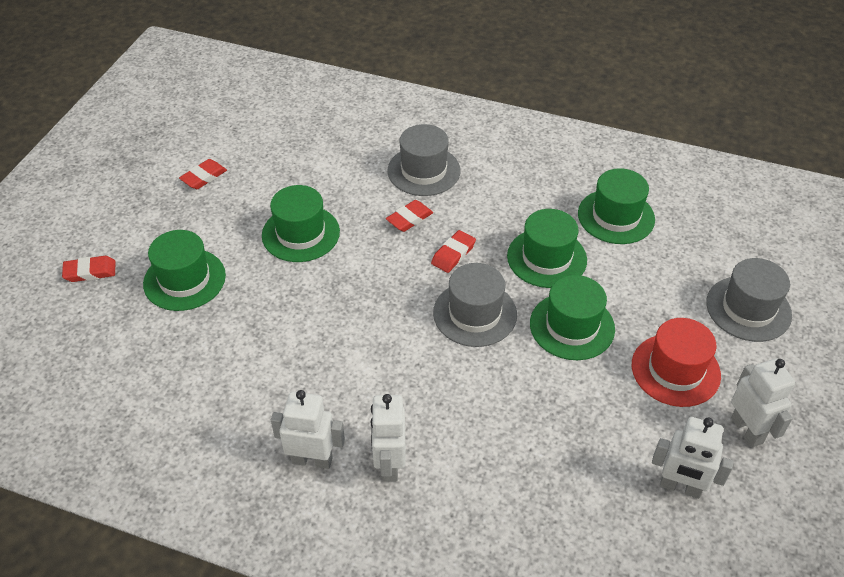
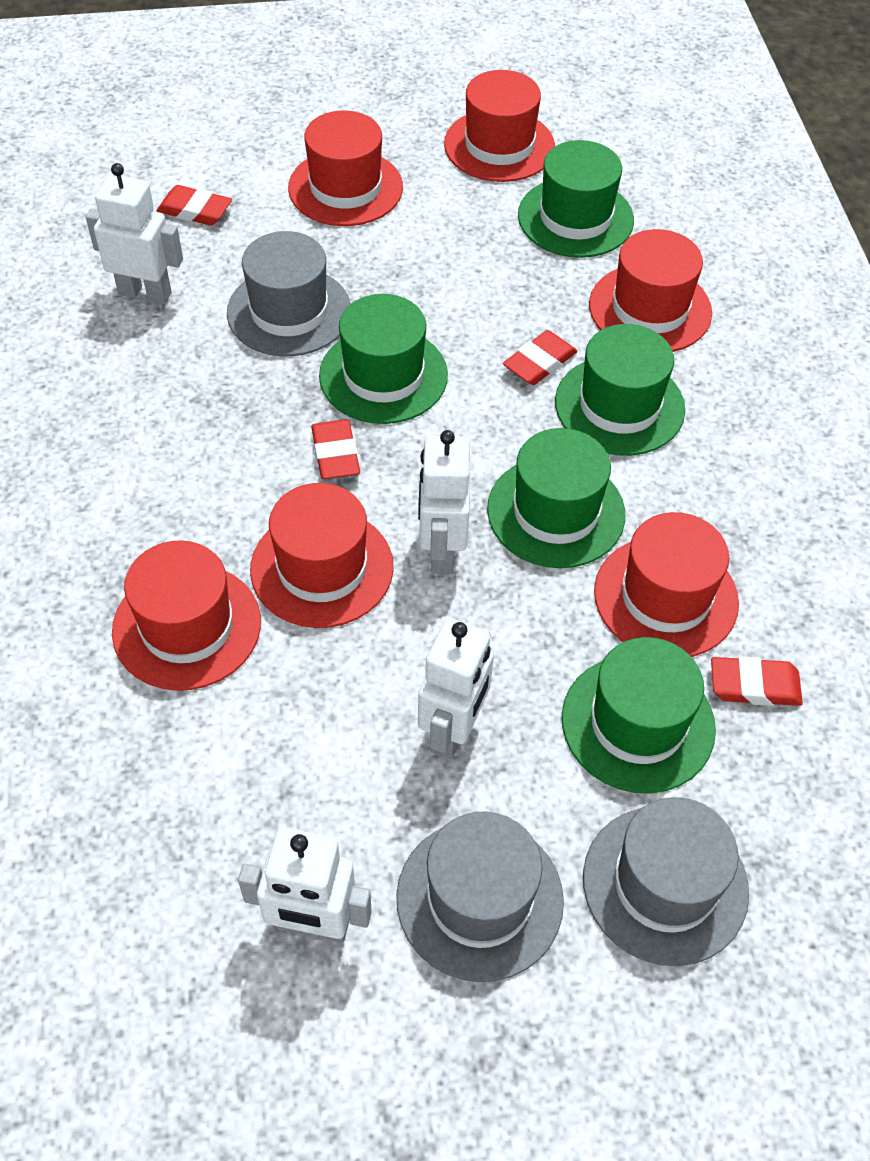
red hat: 1 -> 6

